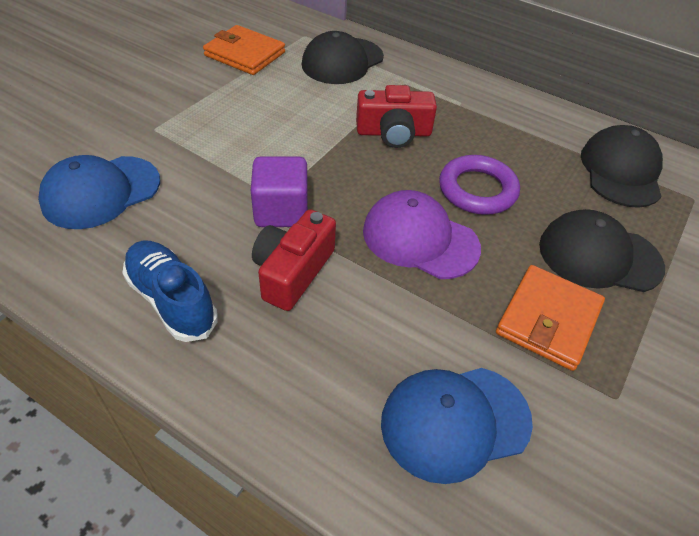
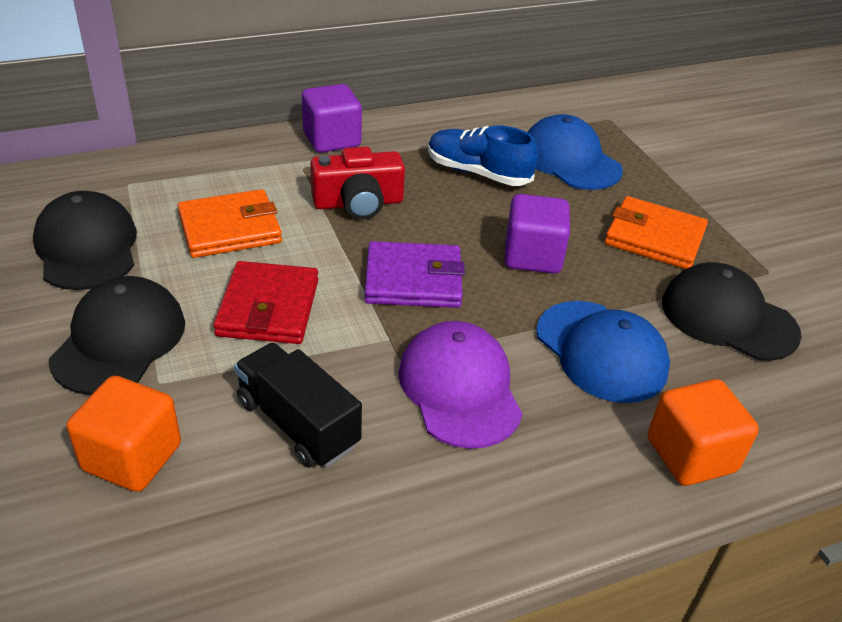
black truck: 0 -> 1
orange cube: 0 -> 2
purple cube: 1 -> 2
purple ring: 1 -> 0
purple wallet: 0 -> 1
red camera: 2 -> 1
red wallet: 0 -> 1

